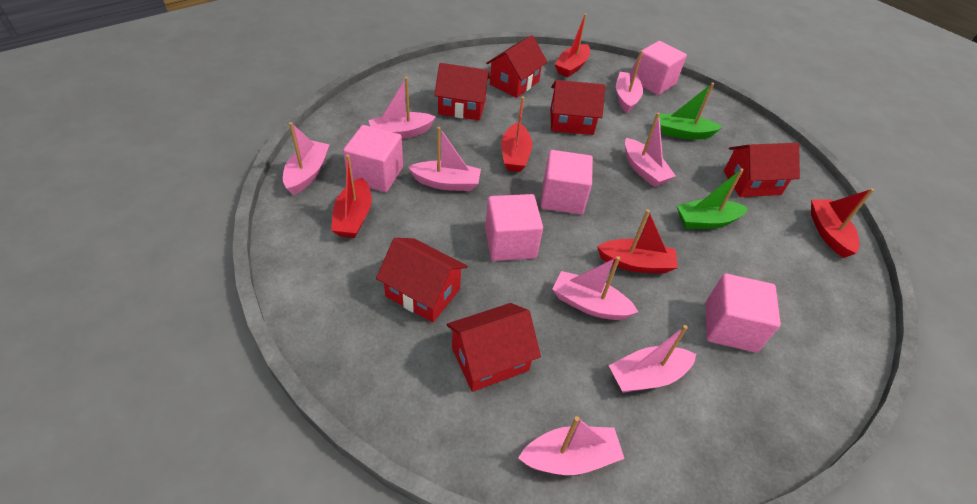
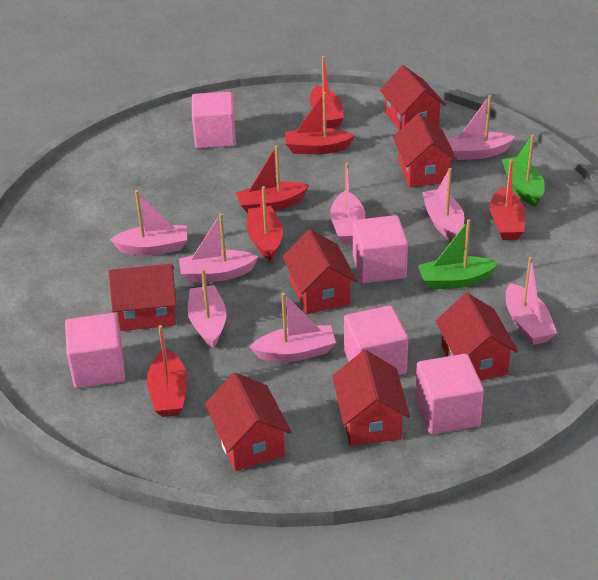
red boat: 5 -> 6
red house: 6 -> 7

